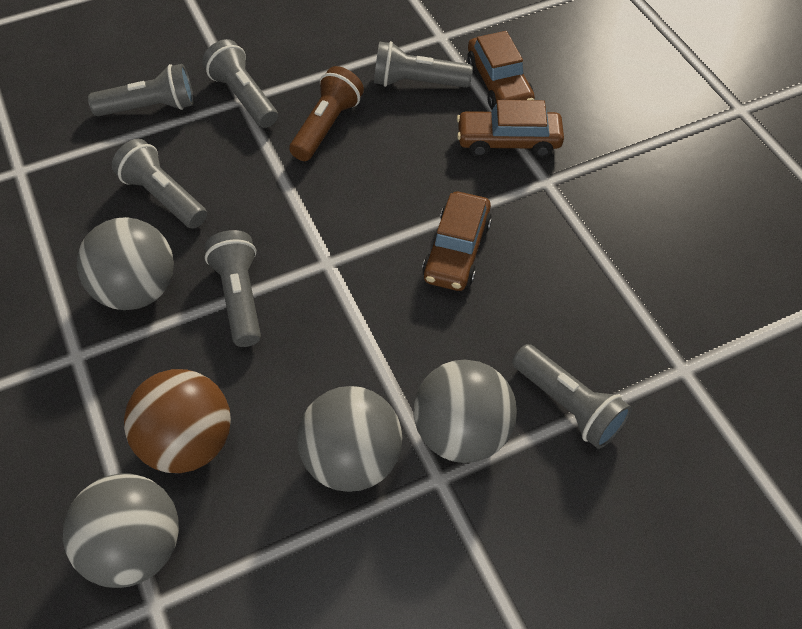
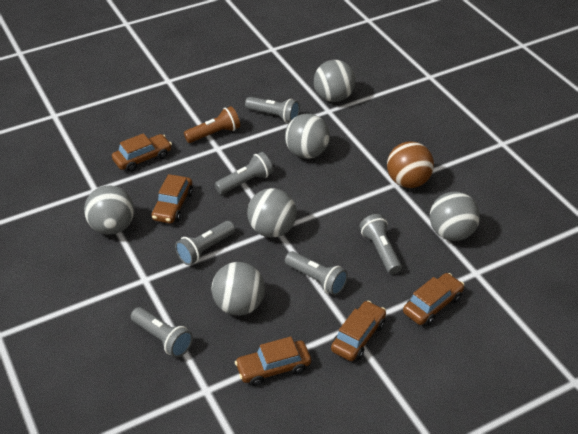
brown car: 3 -> 5
grey ball: 4 -> 6

